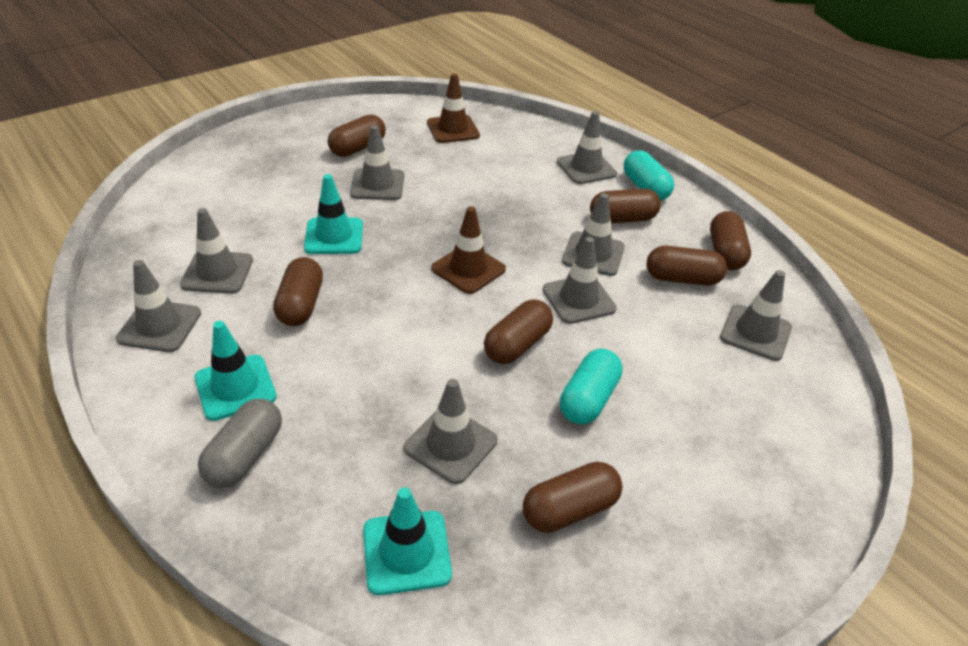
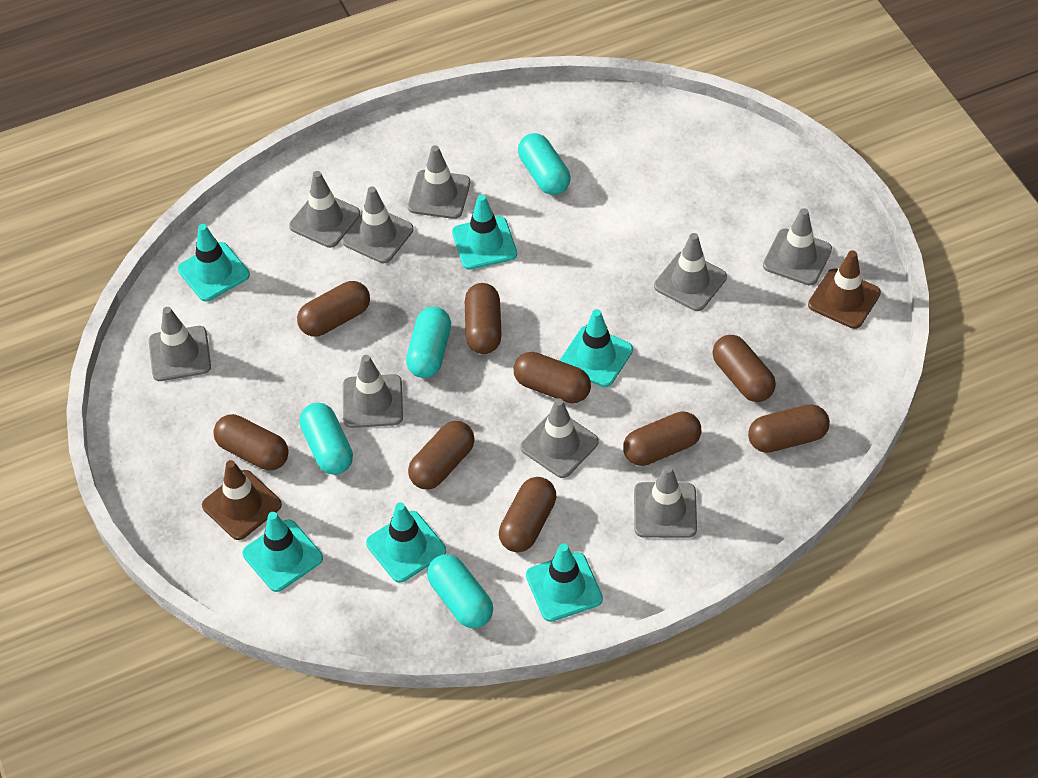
brown capsule: 7 -> 9
grey capsule: 1 -> 0
grey traffic cone: 8 -> 9
turquoise capsule: 2 -> 4
turquoise traffic cone: 3 -> 6

